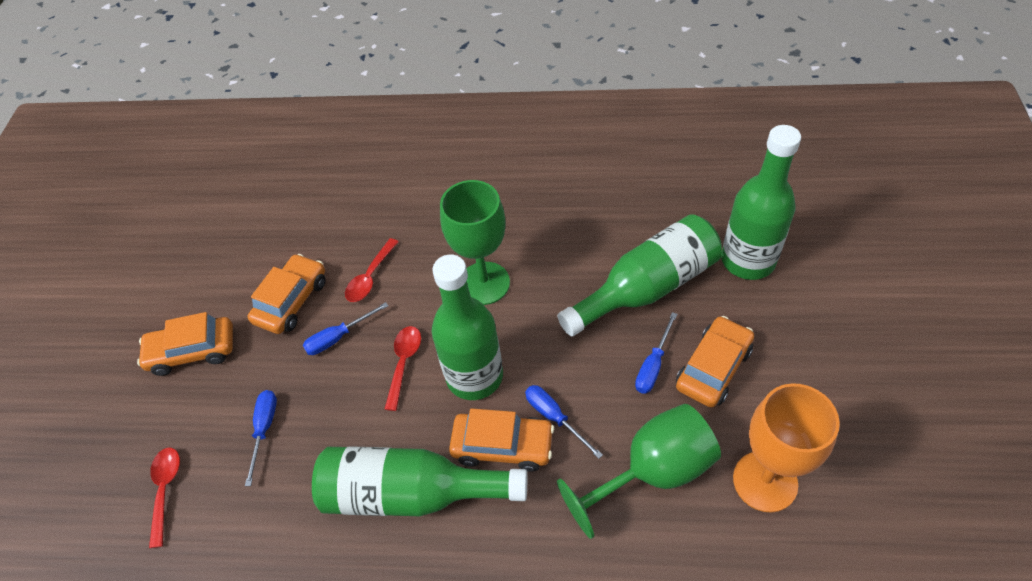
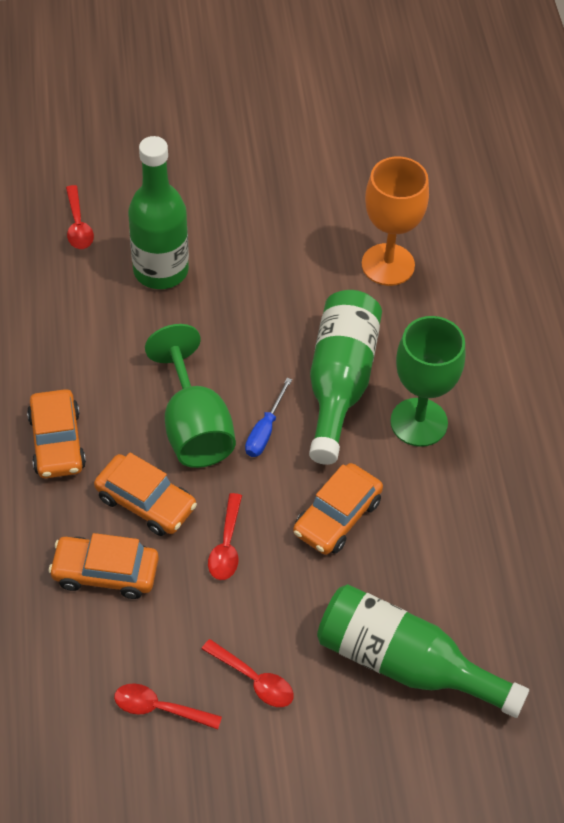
blue screwdriver: 4 -> 1
green bottle: 4 -> 3
red spoon: 3 -> 4

